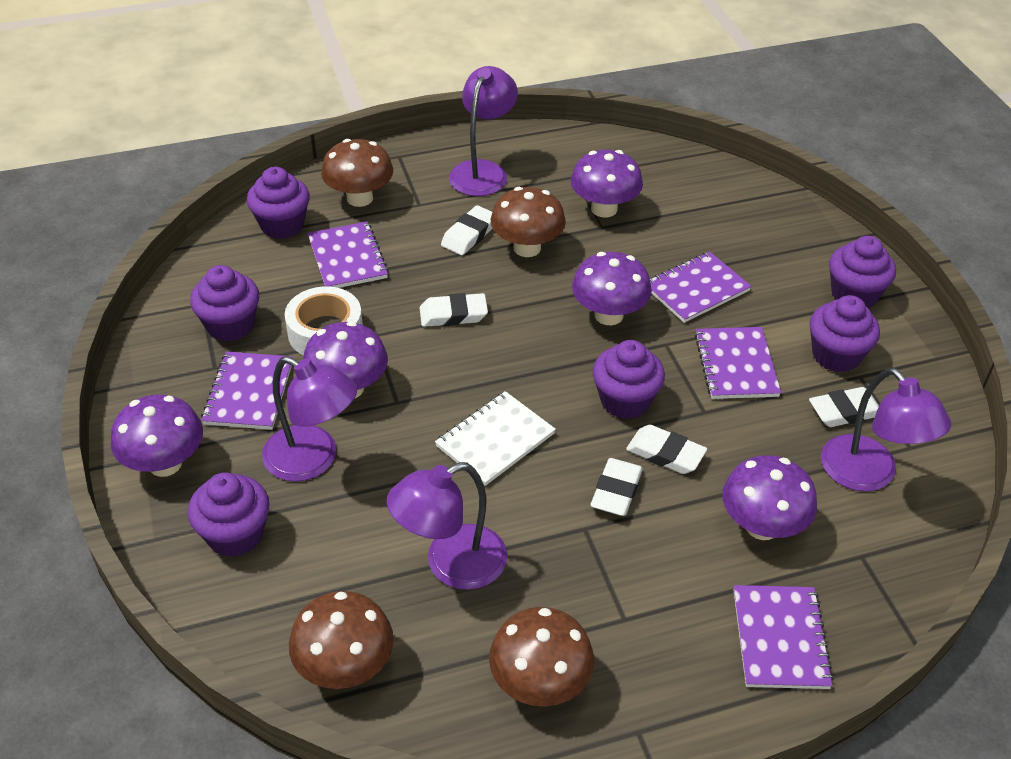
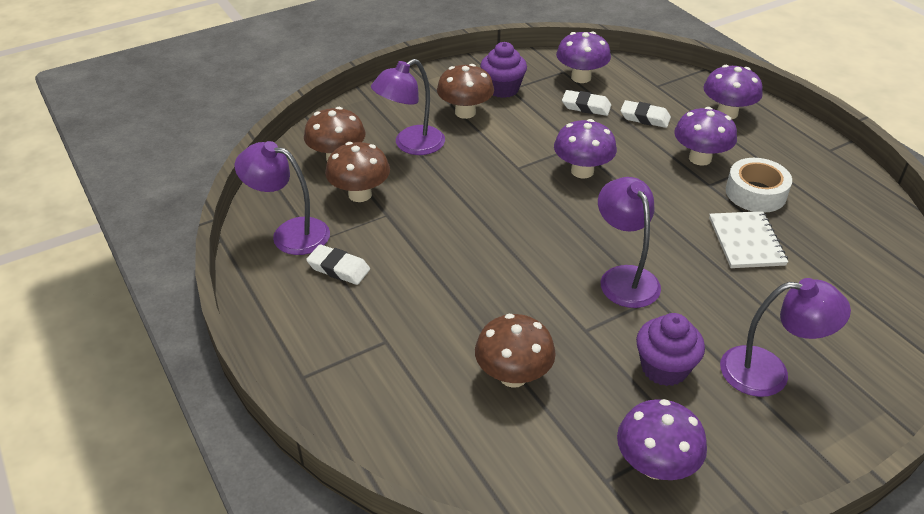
purple cupcake: 6 -> 2
purple notebook: 5 -> 0
white eraser: 5 -> 3

